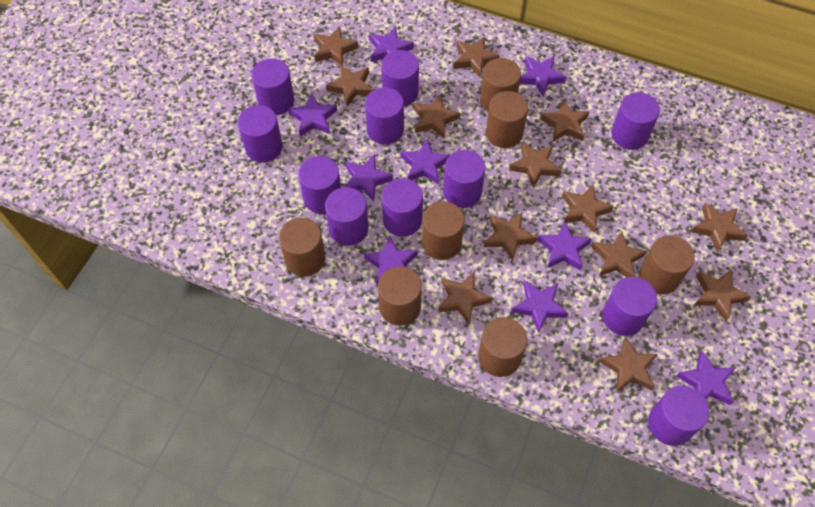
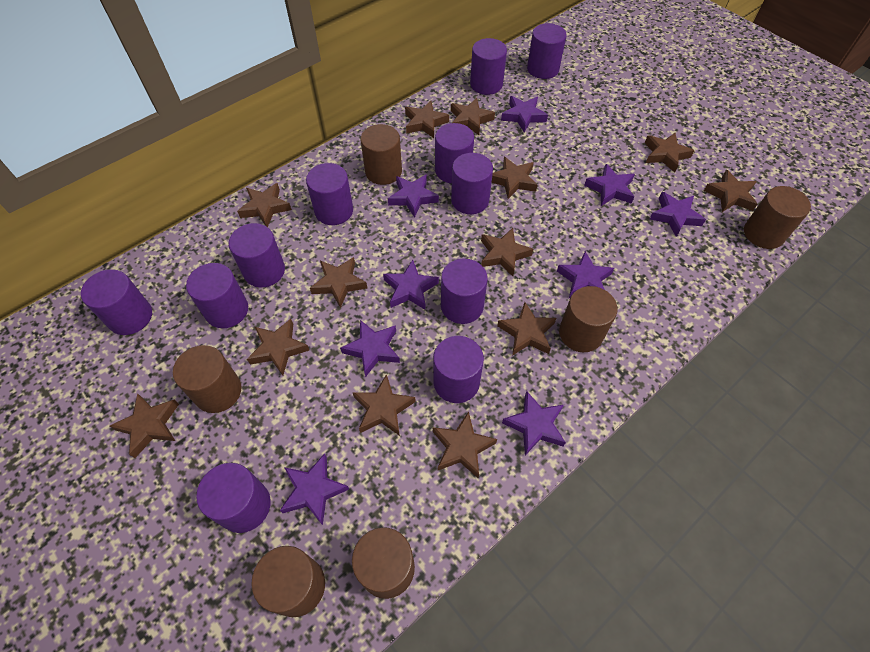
brown cylinder: 7 -> 6

